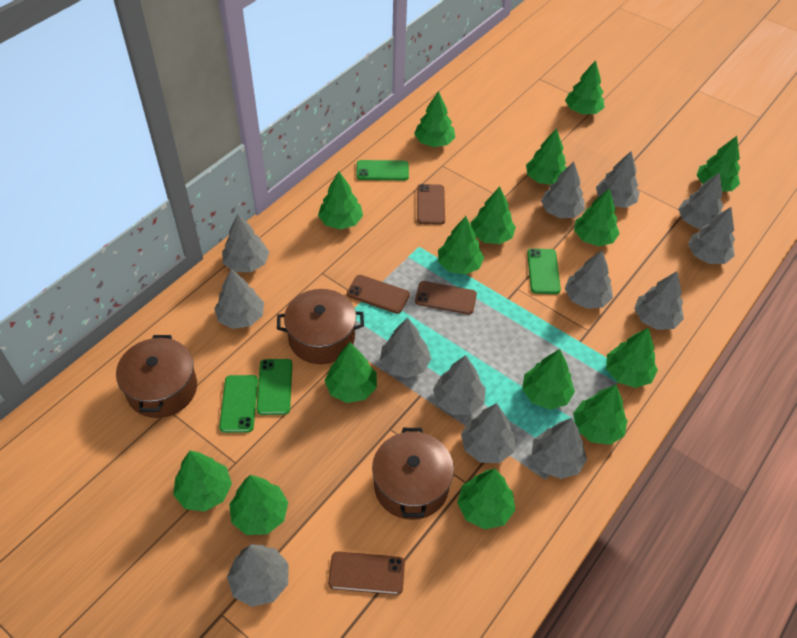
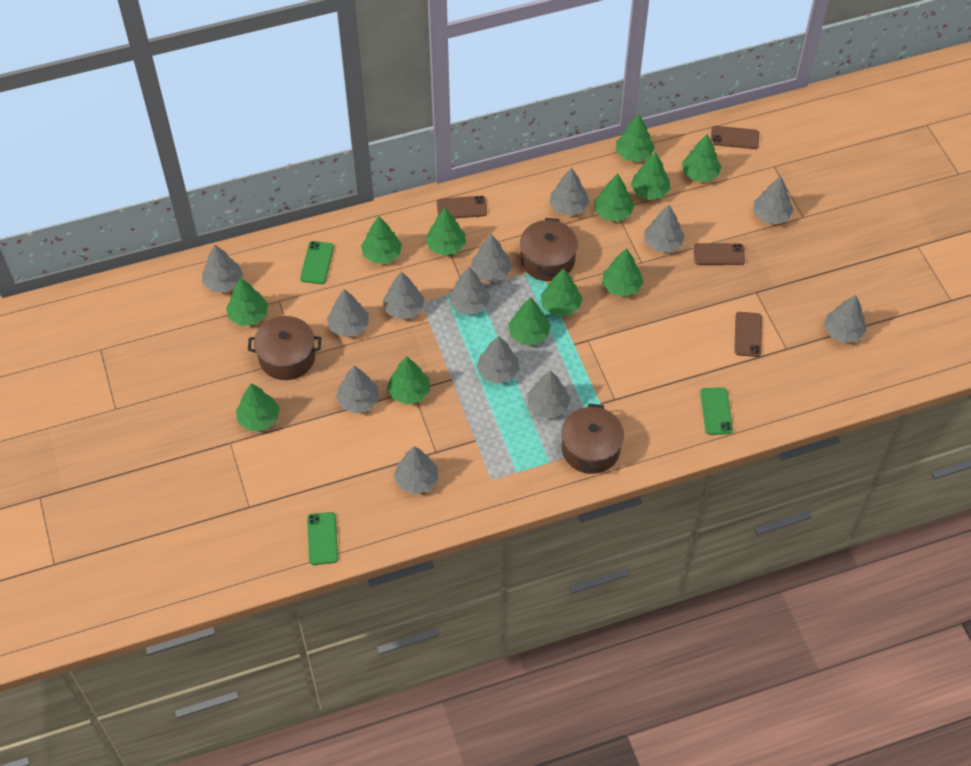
green phone: 4 -> 3
green tree: 15 -> 12

